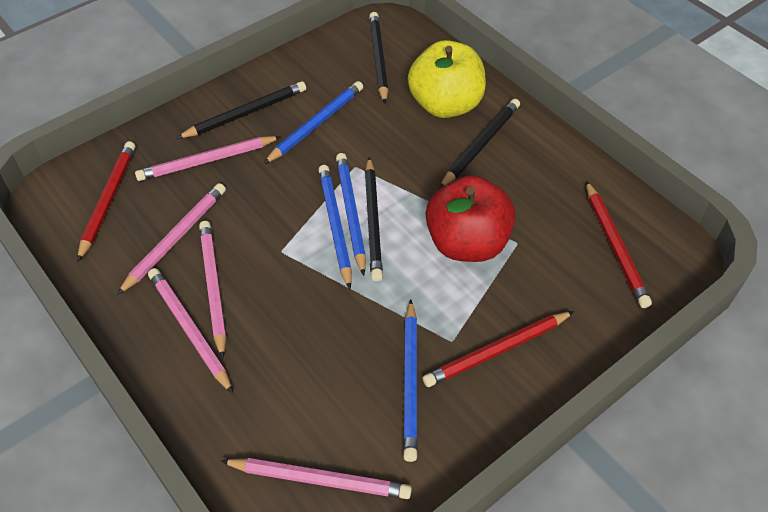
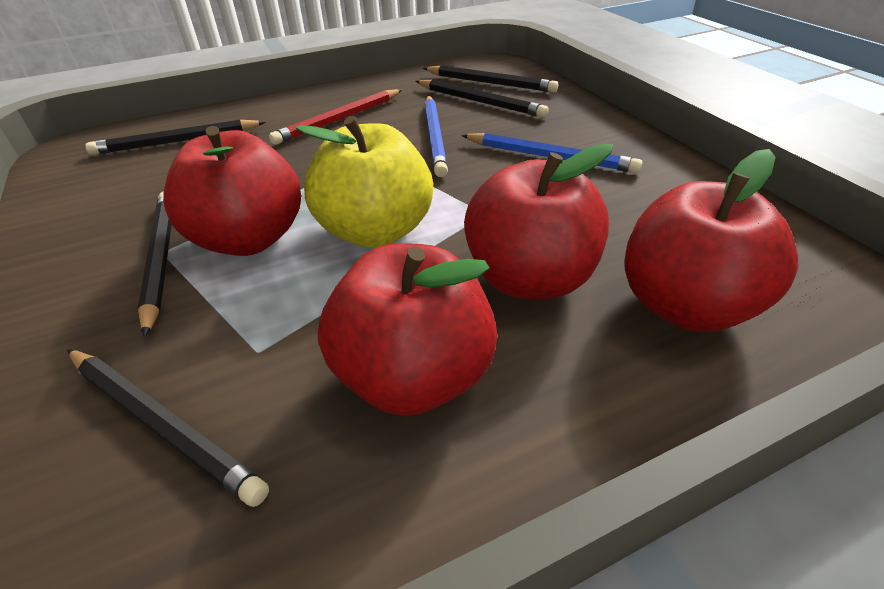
black pencil: 4 -> 5
blue pencil: 4 -> 2
pink pencil: 5 -> 0
red apple: 1 -> 4
red pencil: 3 -> 1

